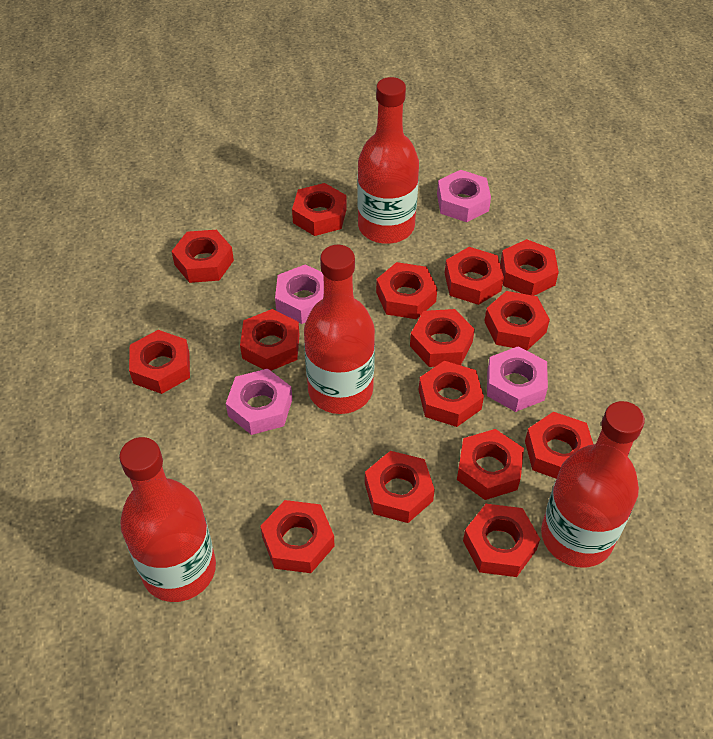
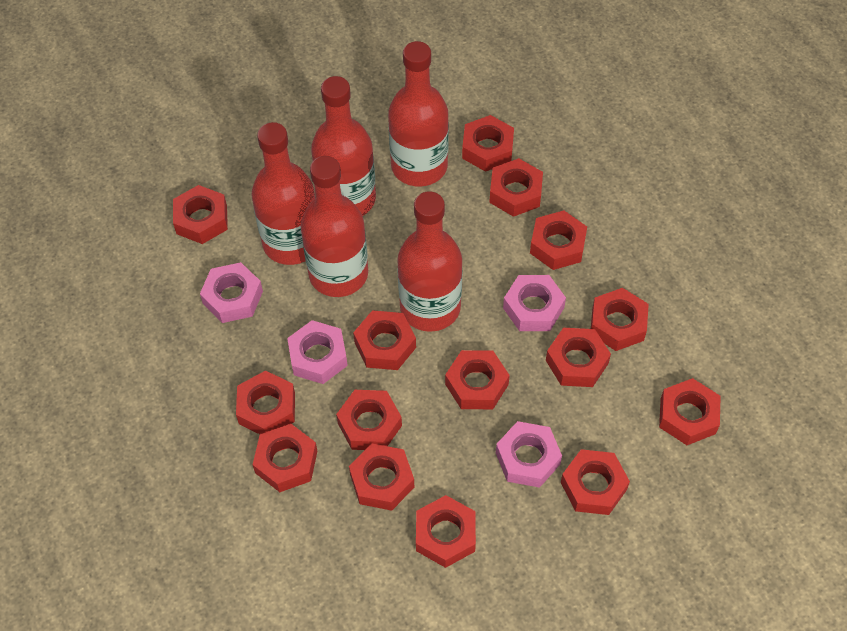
red bottle: 4 -> 5

